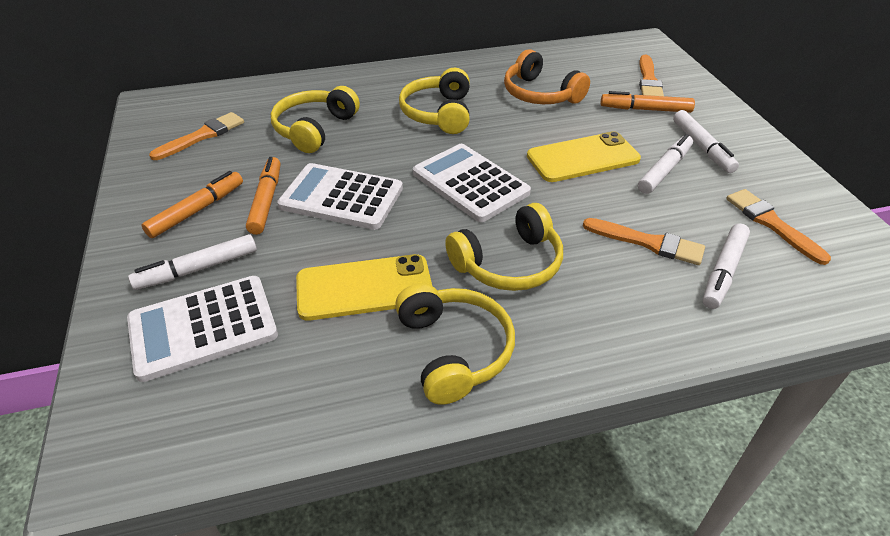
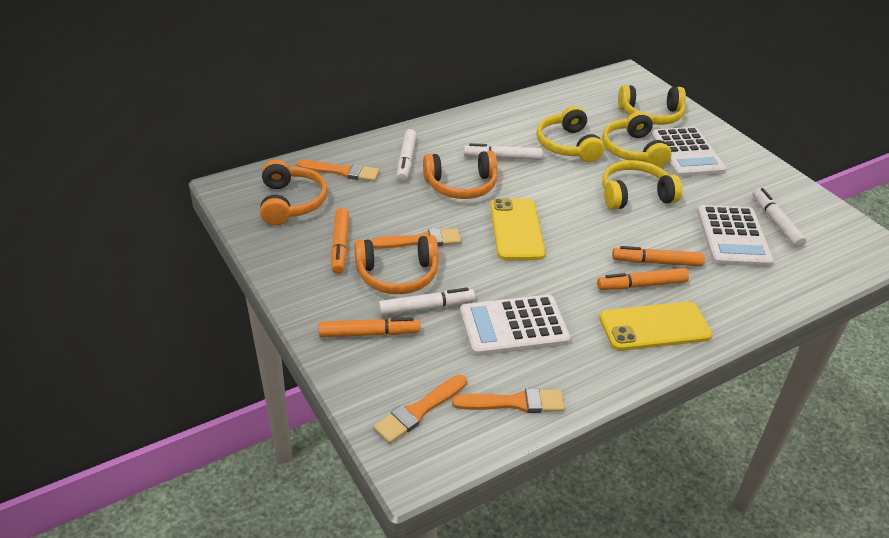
orange headphones: 1 -> 3
orange marker: 3 -> 4

